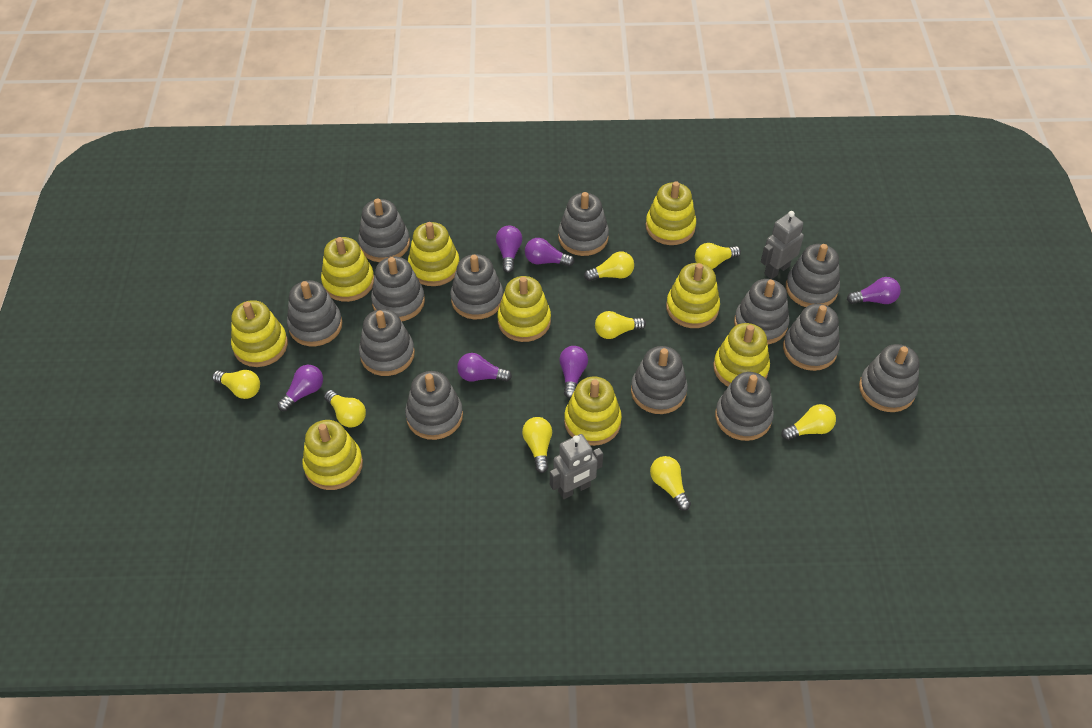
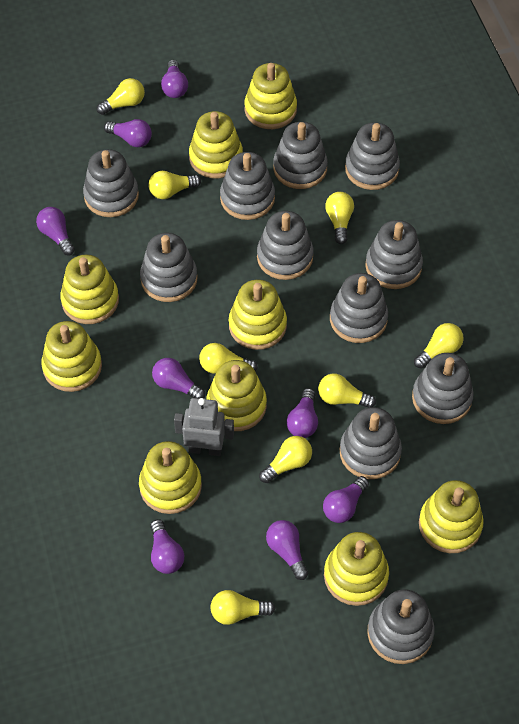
grey robot: 2 -> 1
grey stacking toy: 13 -> 11
purple light bulb: 6 -> 8

